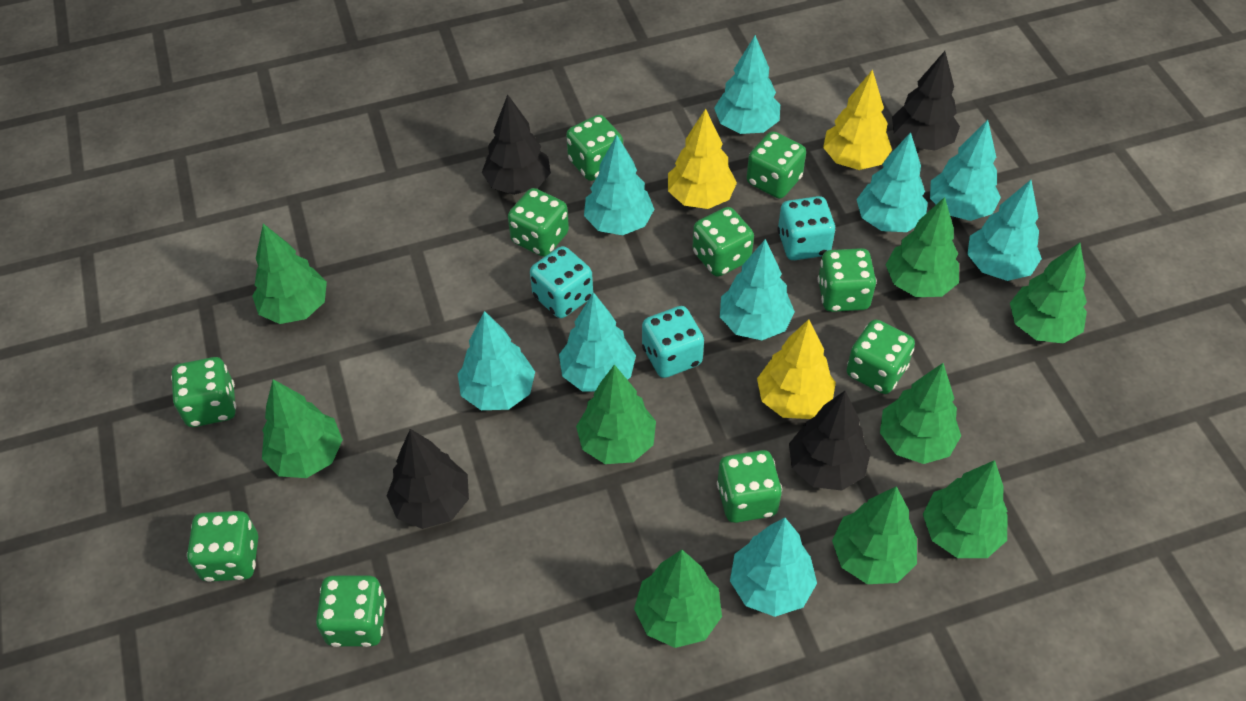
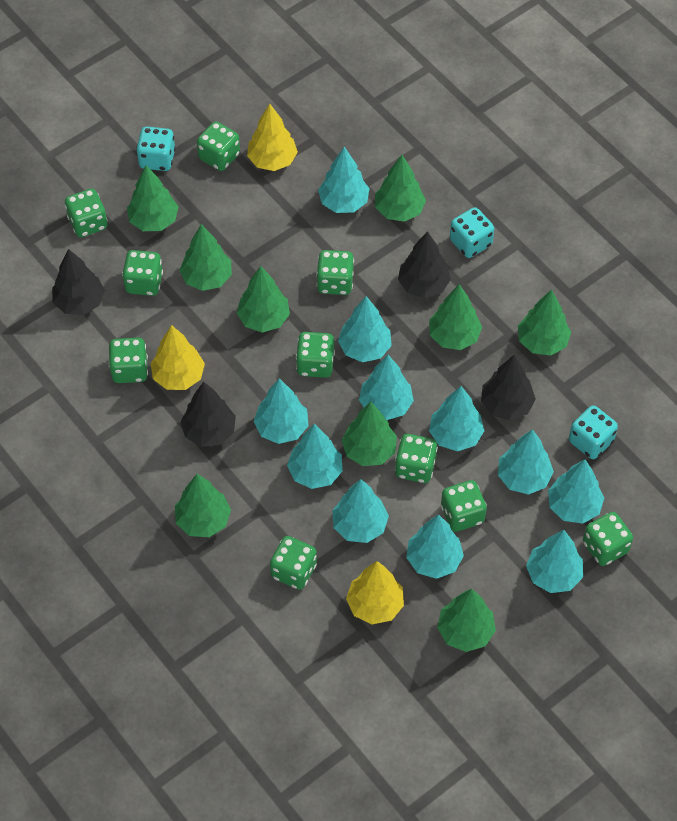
turquoise tree: 9 -> 11

